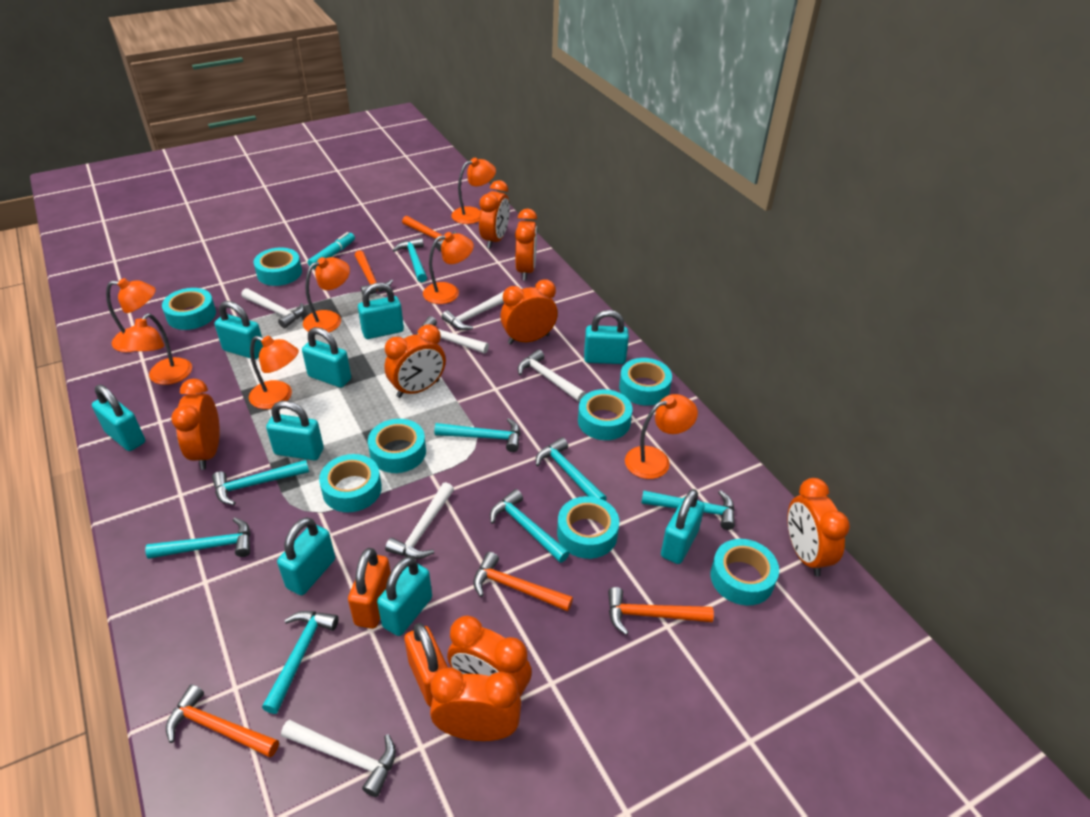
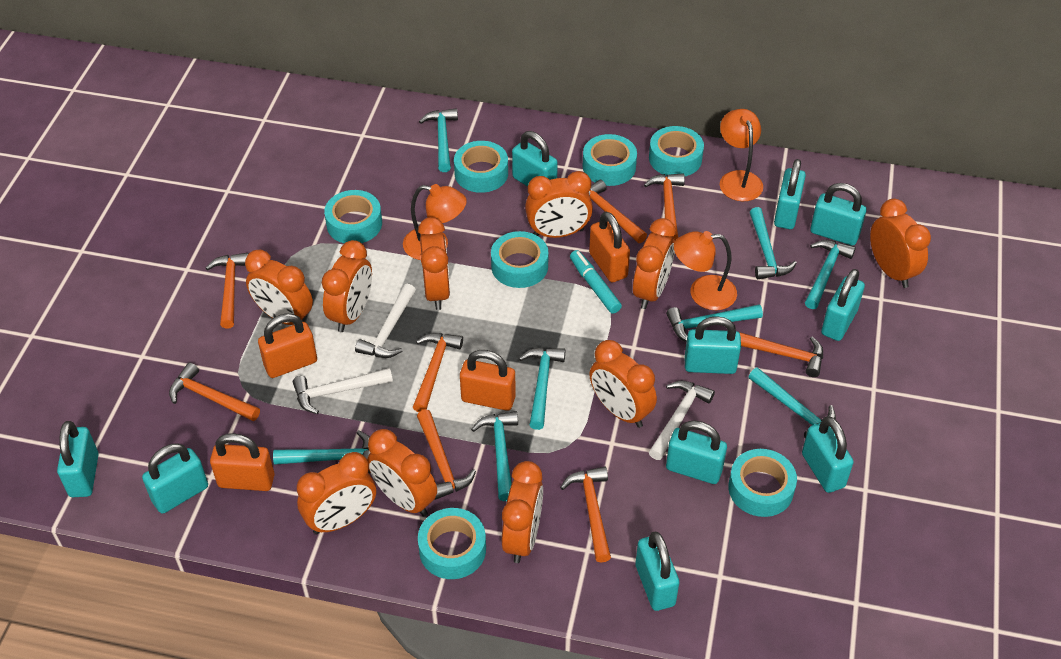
orange clock: 8 -> 10
orange hammer: 5 -> 8
orange lamp: 7 -> 3
orange padlock: 2 -> 4
turquoise padlock: 9 -> 10
turquoise tape: 8 -> 7
white hammer: 6 -> 3

